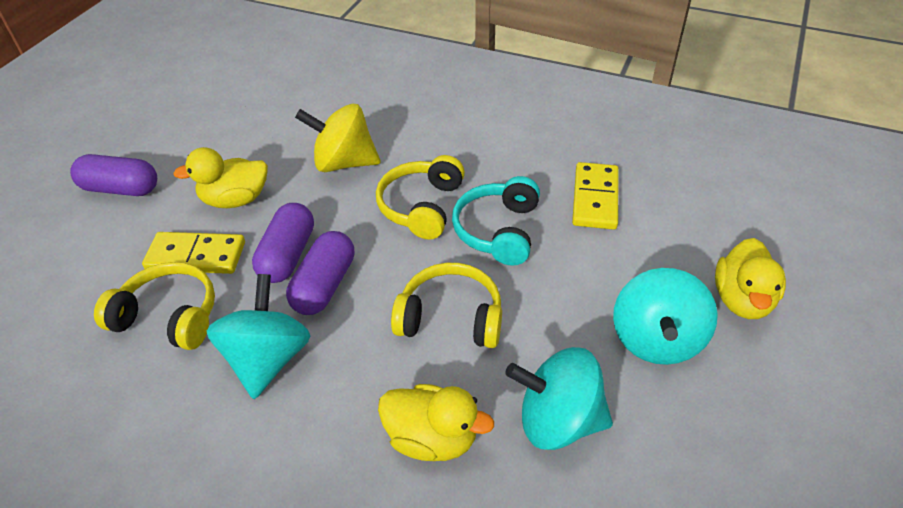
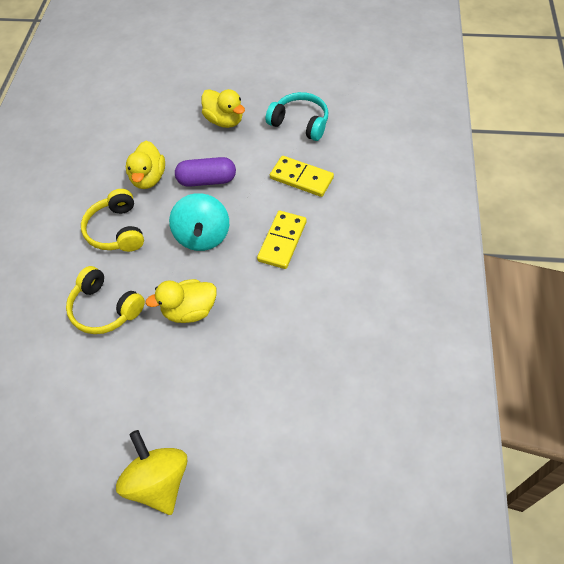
purple capsule: 3 -> 1
turquoise spinning top: 3 -> 1
yellow headphones: 3 -> 2

